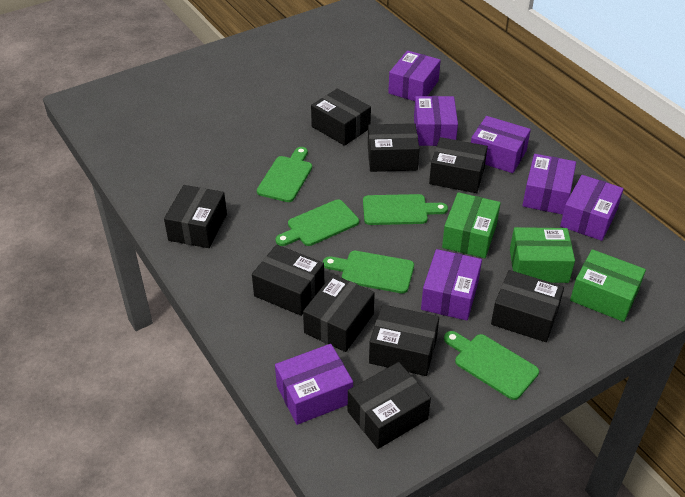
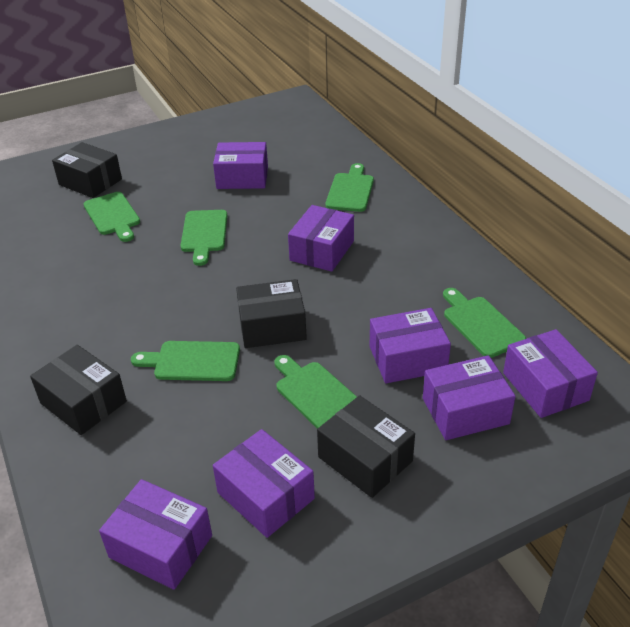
black box: 9 -> 4
green box: 3 -> 0
green cutting board: 5 -> 6

